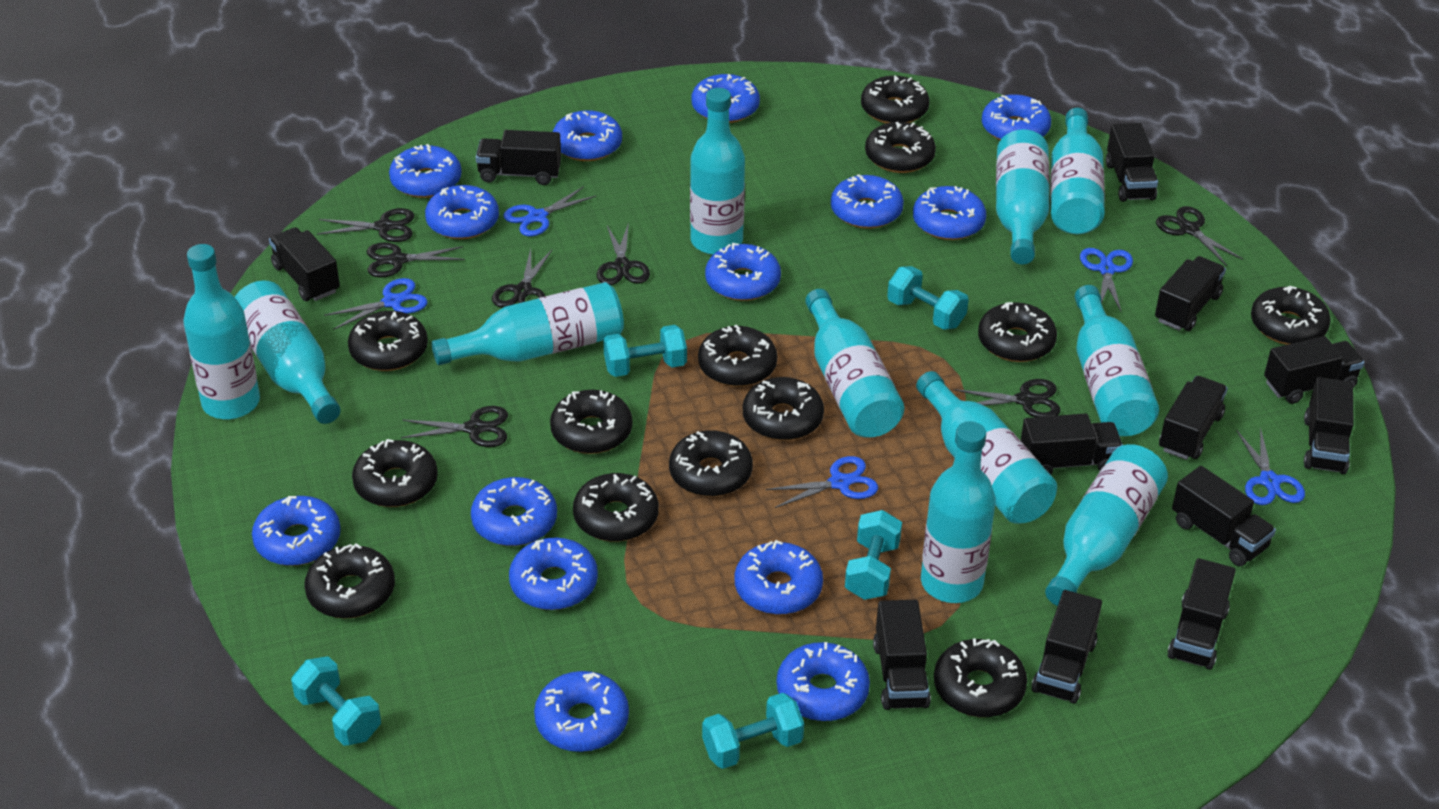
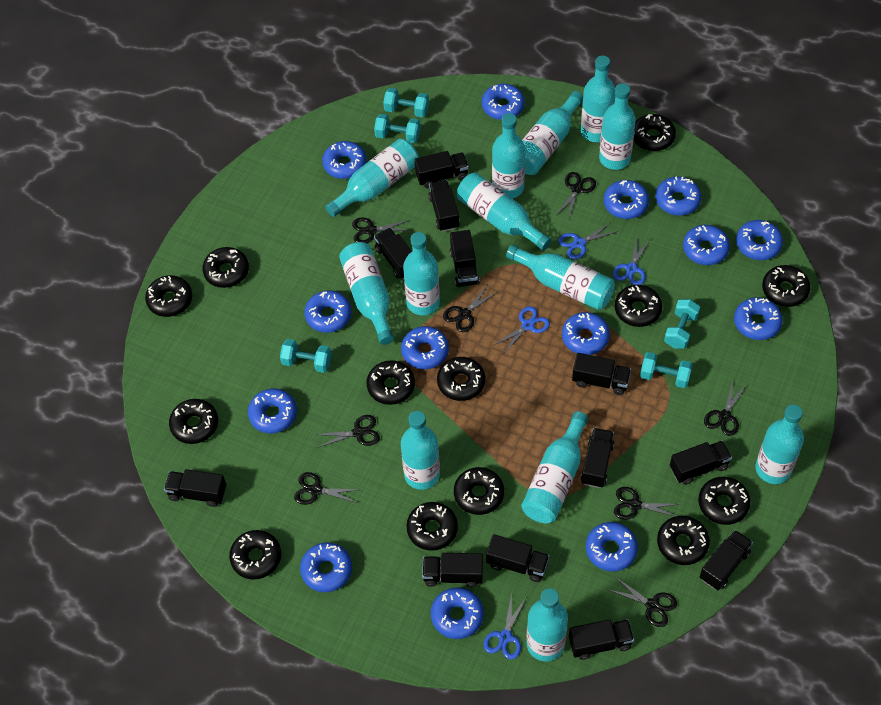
black scissors: 7 -> 8
blue scissors: 5 -> 4
turquoise bottle: 11 -> 13

